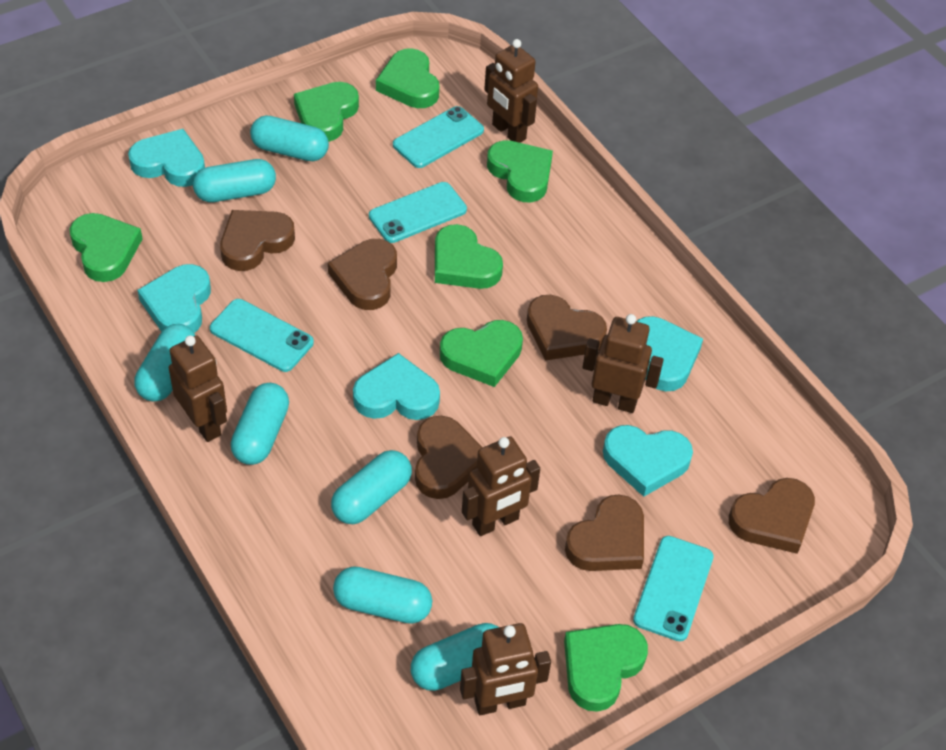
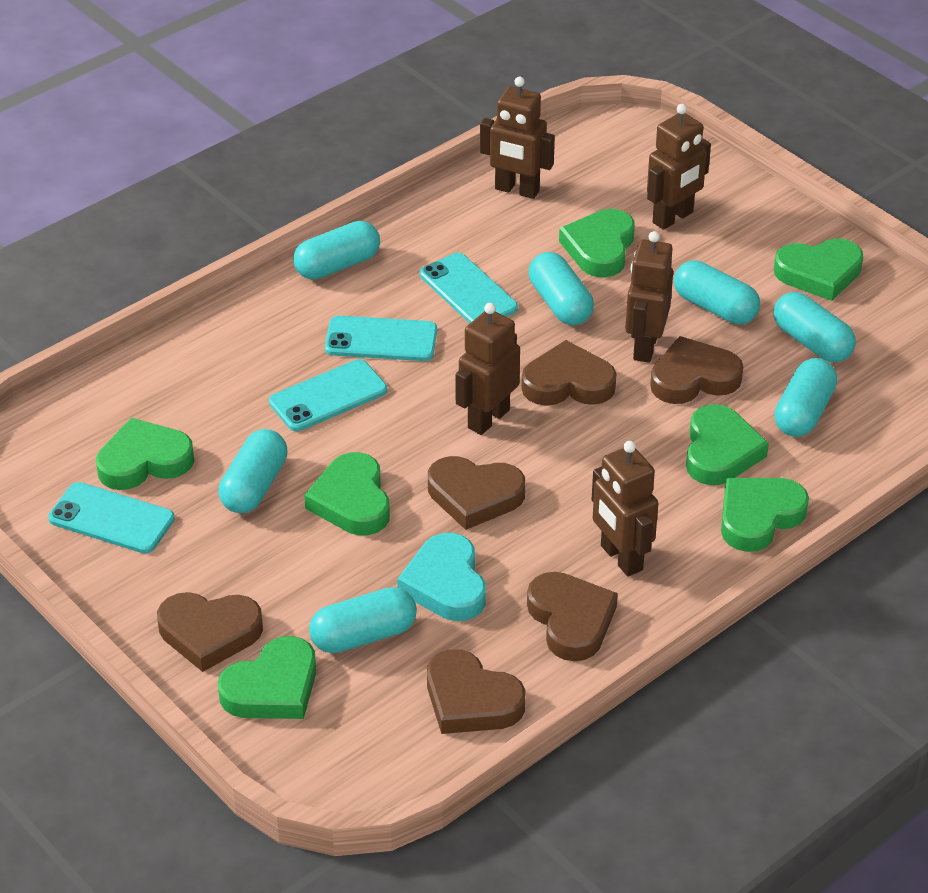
turquoise heart: 5 -> 1

